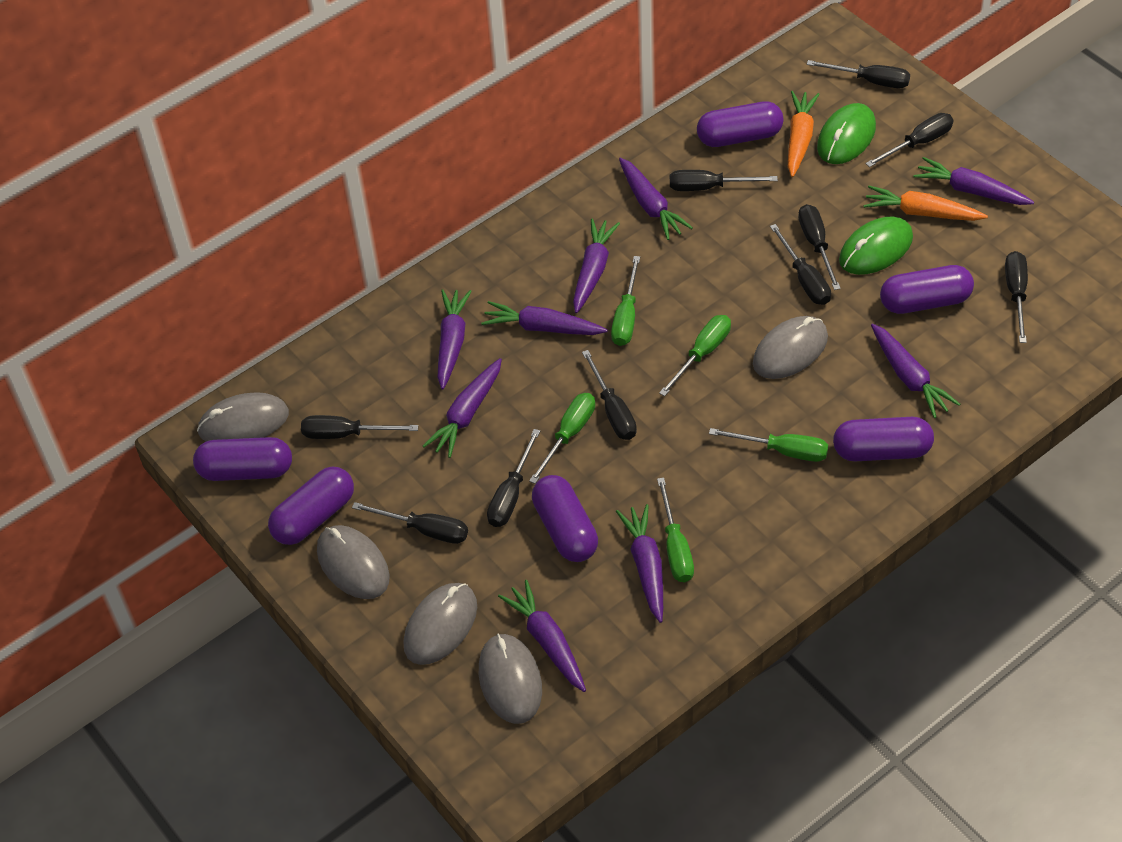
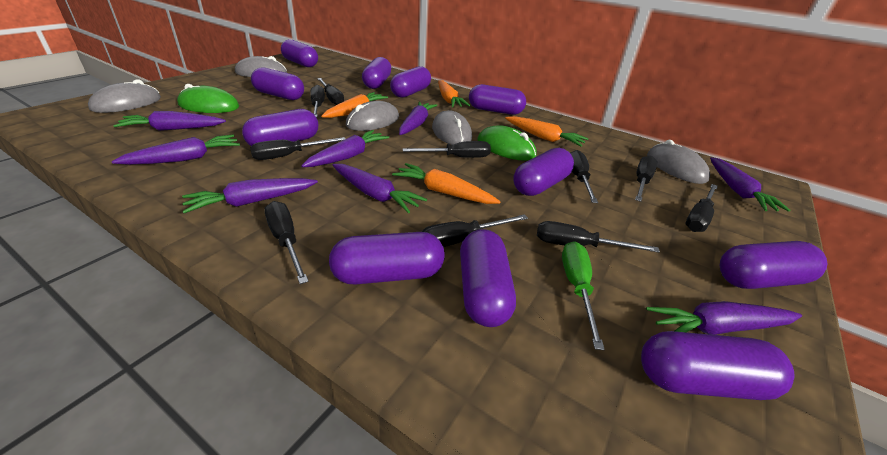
green screwdriver: 5 -> 1
orange carrot: 2 -> 4
purple capsule: 6 -> 11
purple carrot: 9 -> 8

